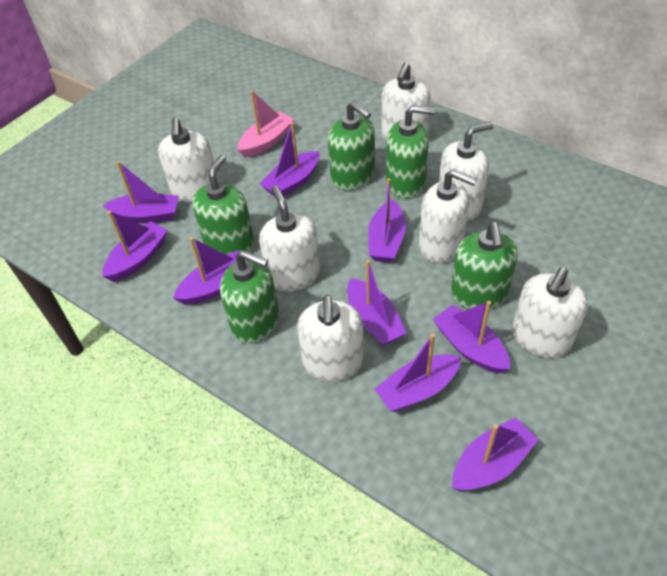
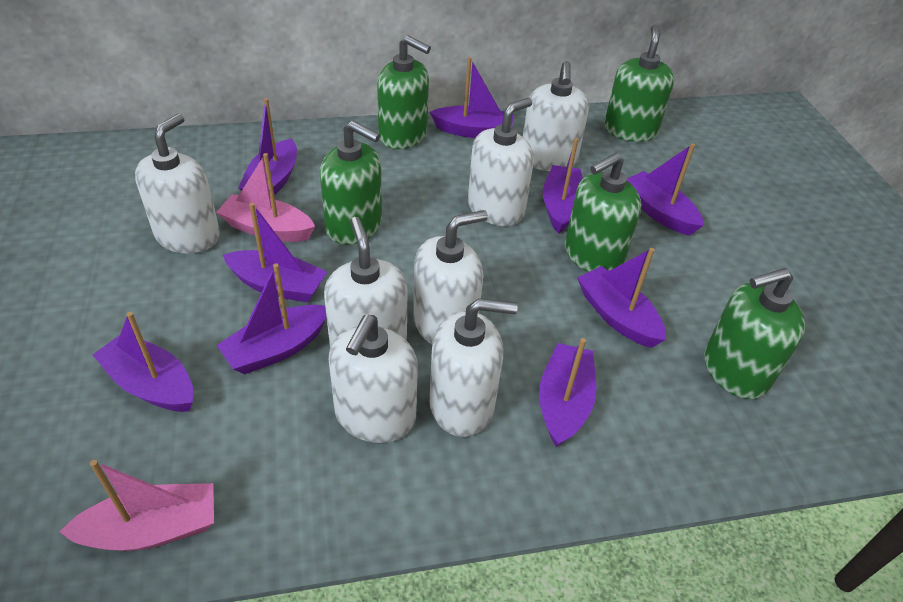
pink boat: 1 -> 2

